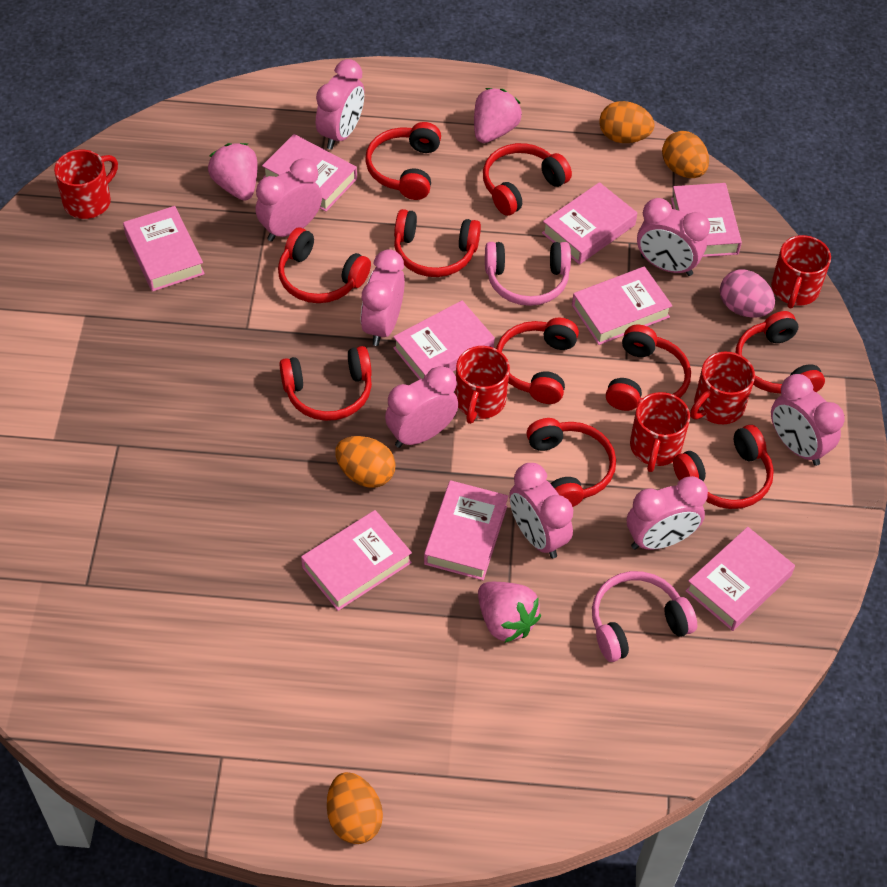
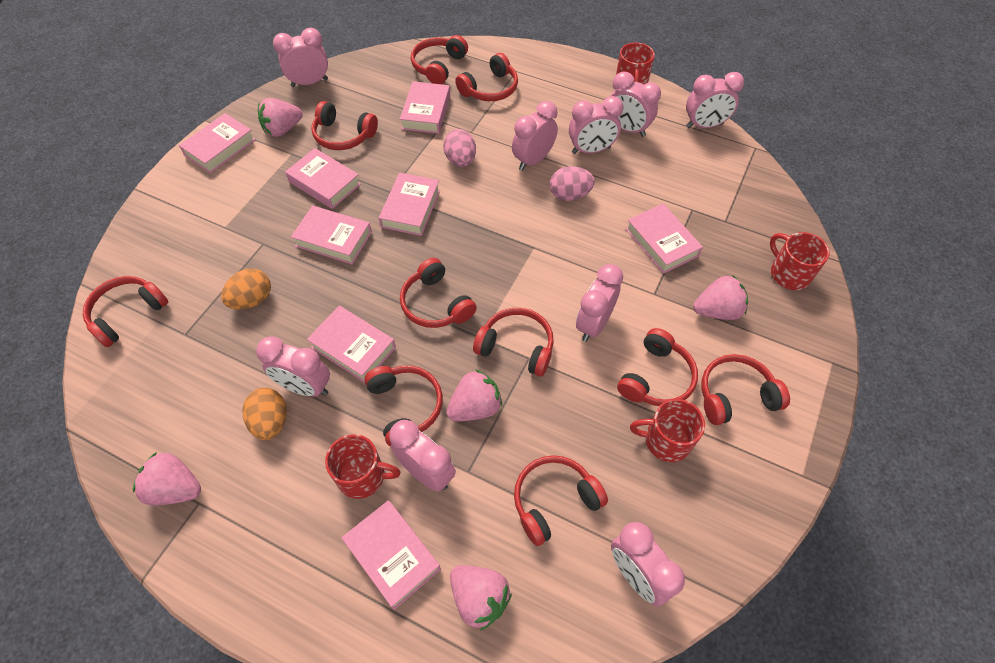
orange egg: 4 -> 2
pink book: 9 -> 8
pink clock: 8 -> 9
pink egg: 1 -> 2
pink headphones: 2 -> 0
pink strawberry: 3 -> 5
red mug: 5 -> 4

